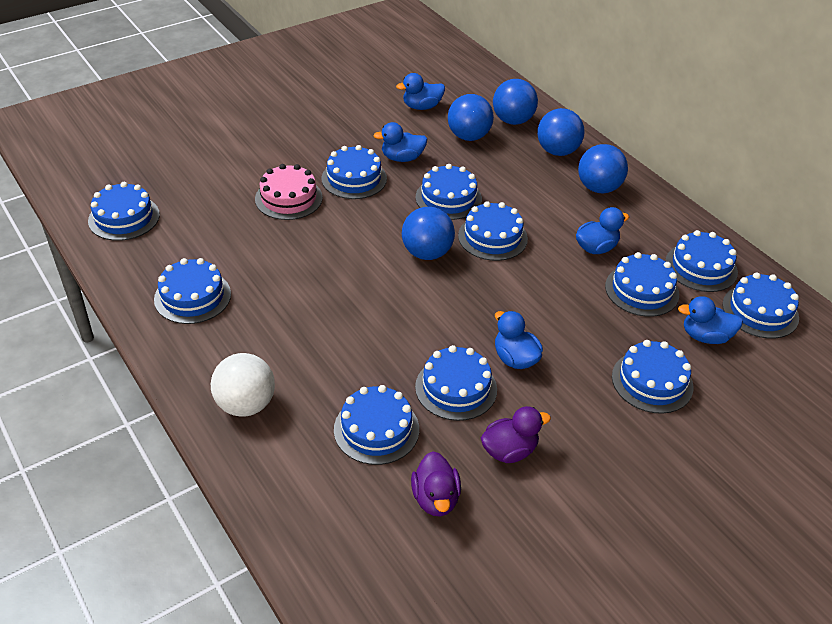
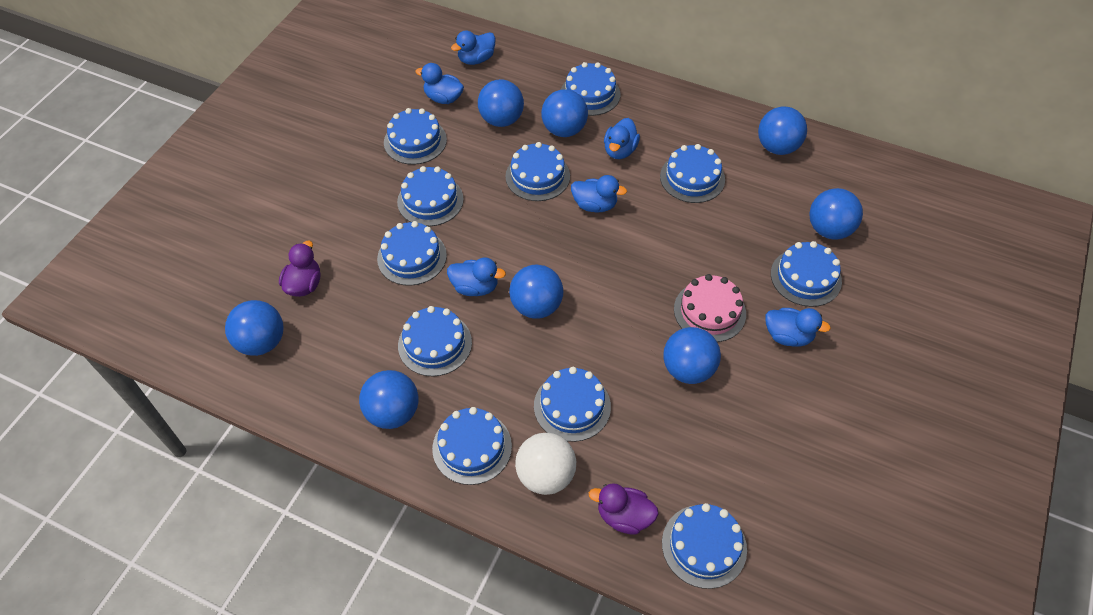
blue ball: 5 -> 8
blue duck: 5 -> 6

